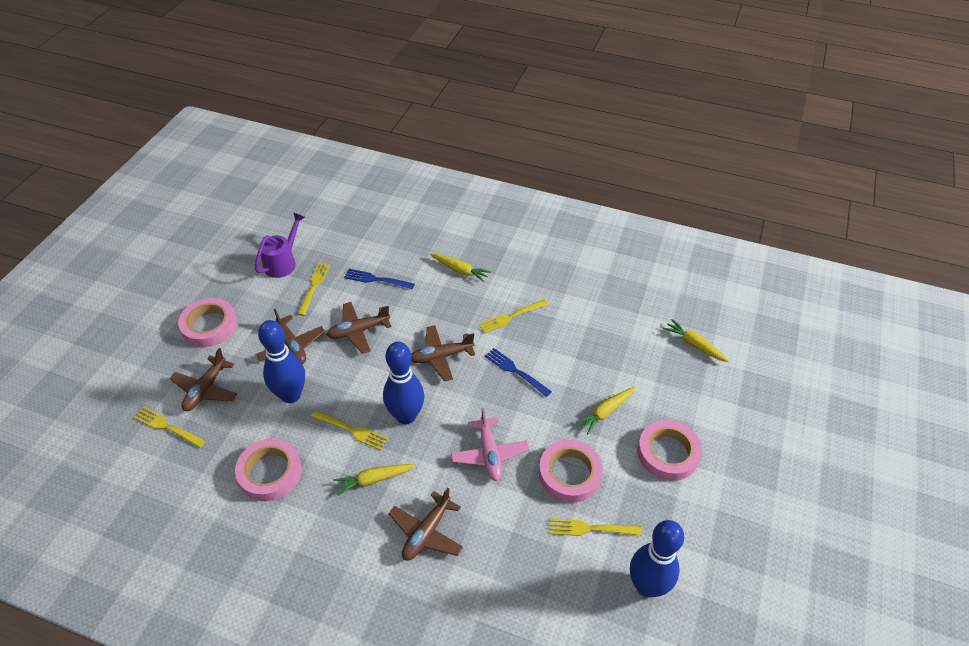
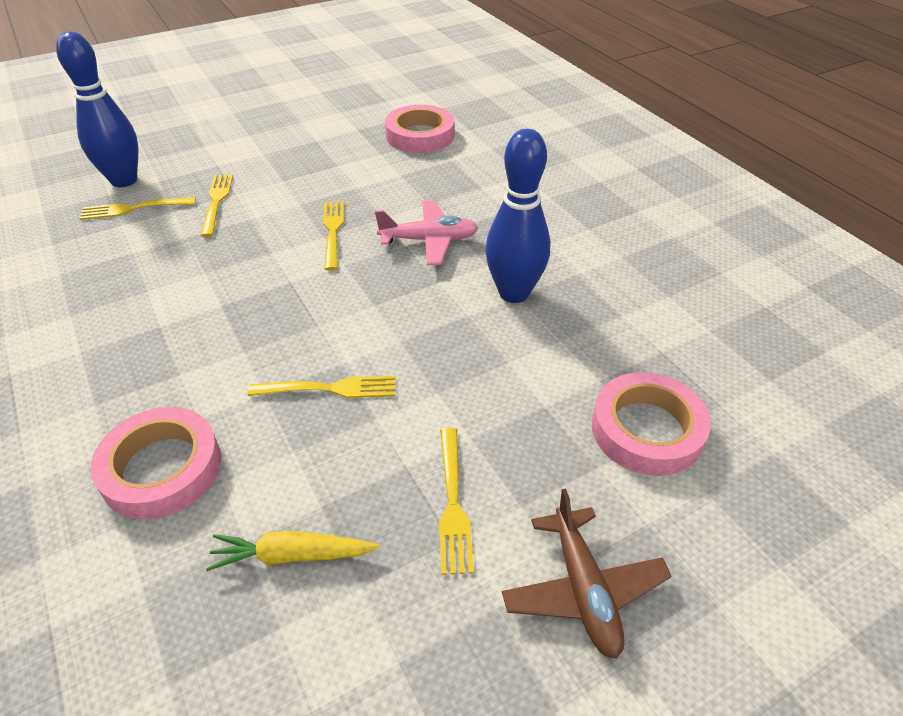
blue bowling pin: 3 -> 2
blue fork: 2 -> 0
brown plane: 5 -> 1
pink tape: 4 -> 3
purple watering can: 1 -> 0
yellow carrot: 4 -> 1

